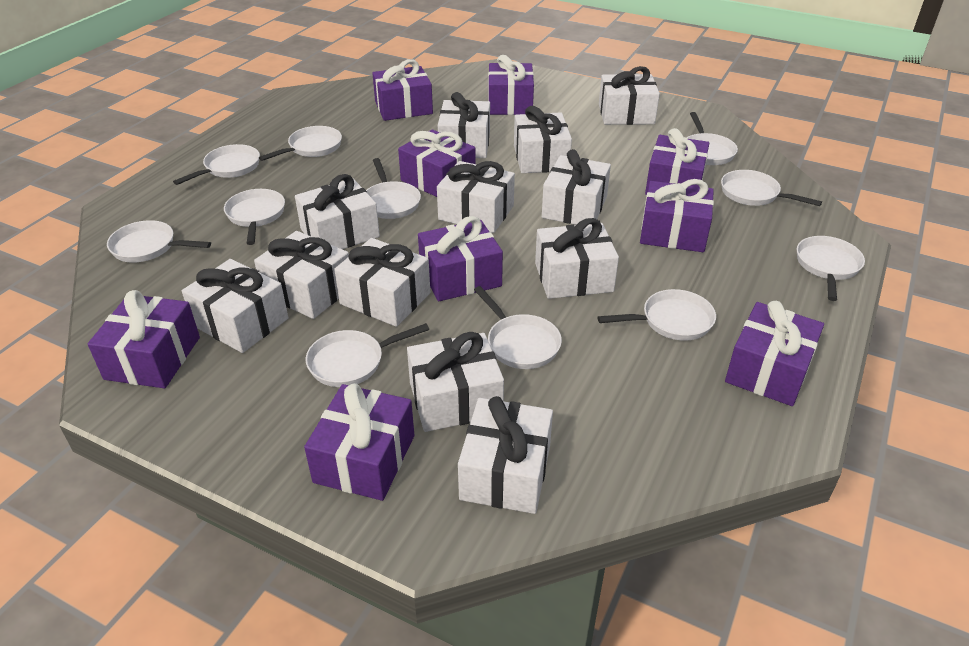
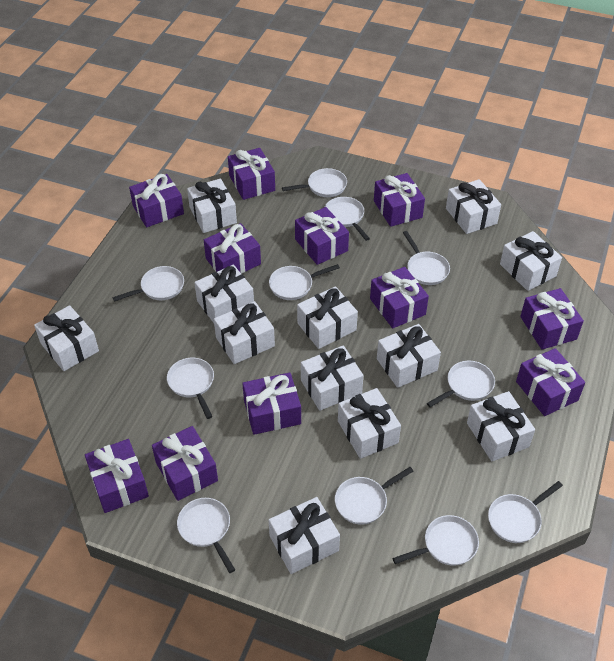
purple gift: 9 -> 11

